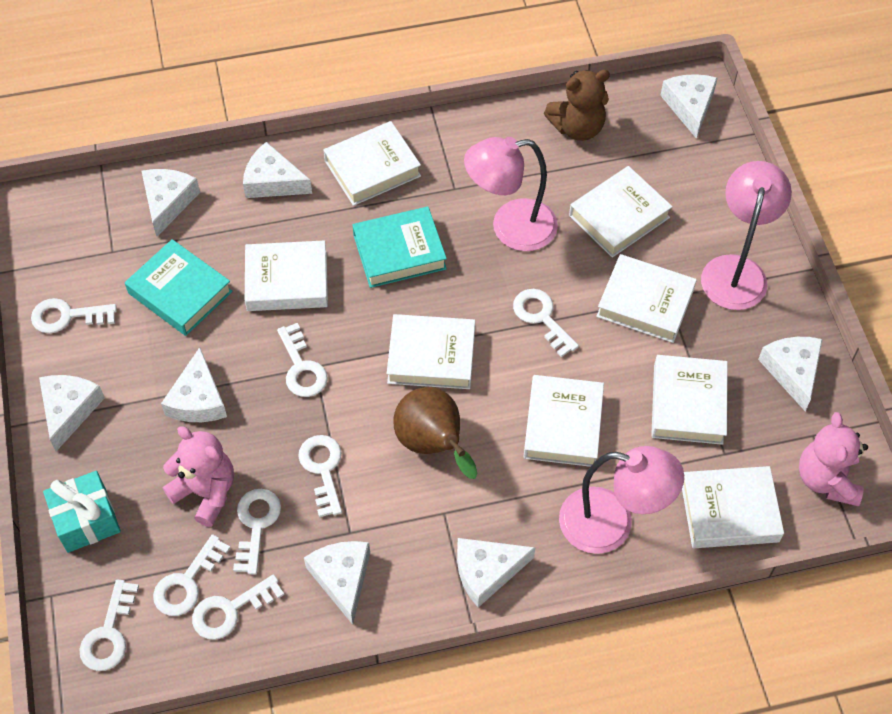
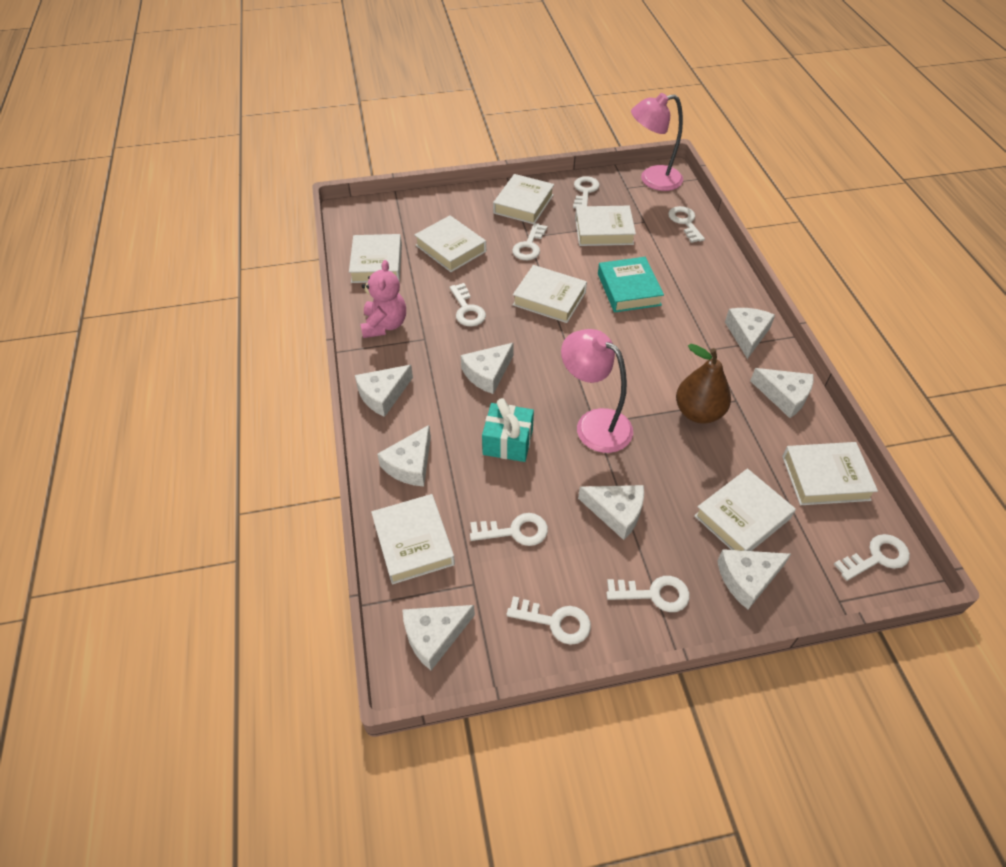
brown teddy bear: 1 -> 0
pink lamp: 3 -> 2
pink teddy bear: 2 -> 1
turquoise book: 2 -> 1

